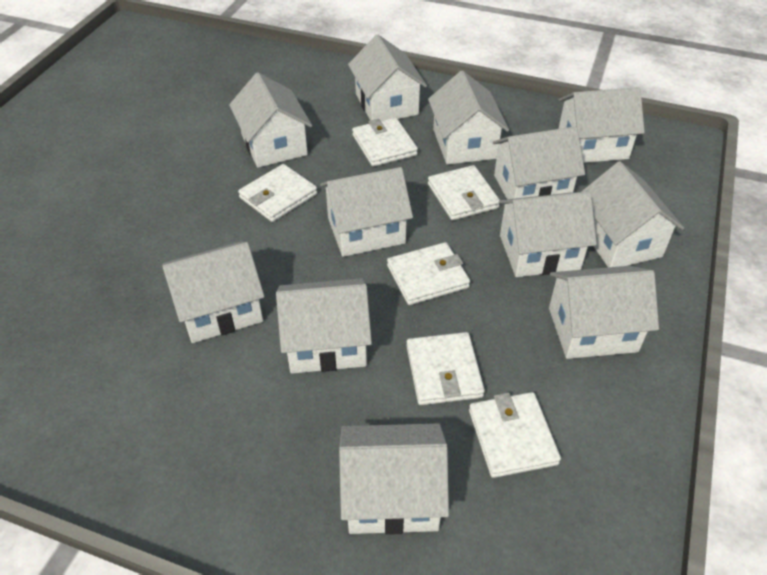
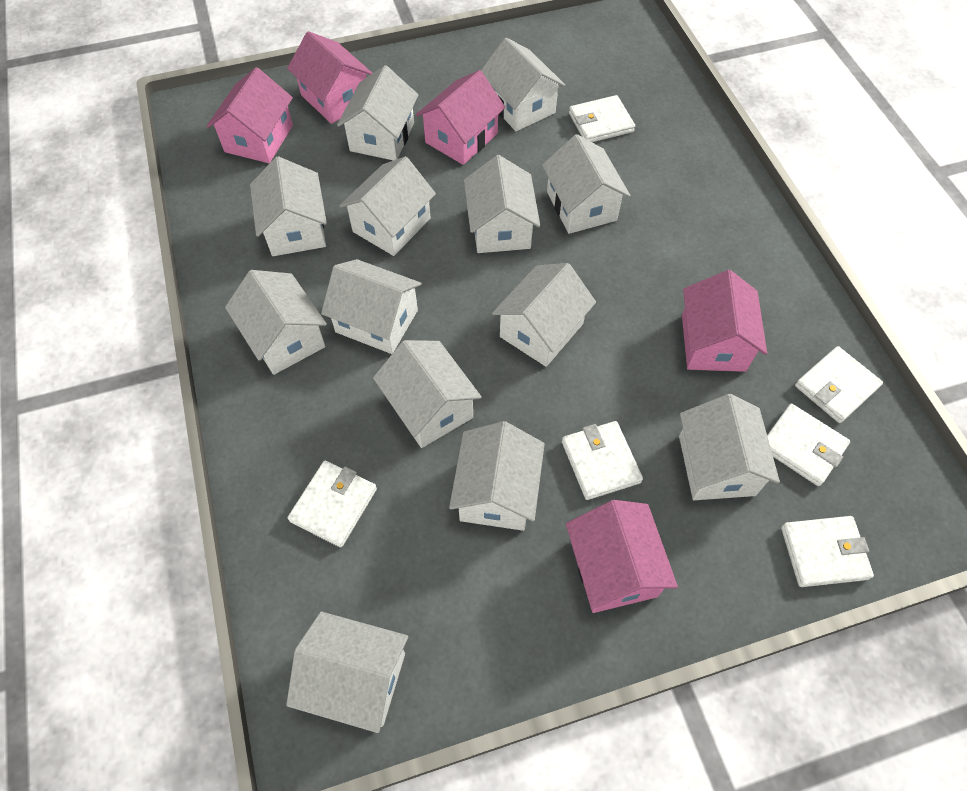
pink house: 0 -> 5
white house: 12 -> 13

